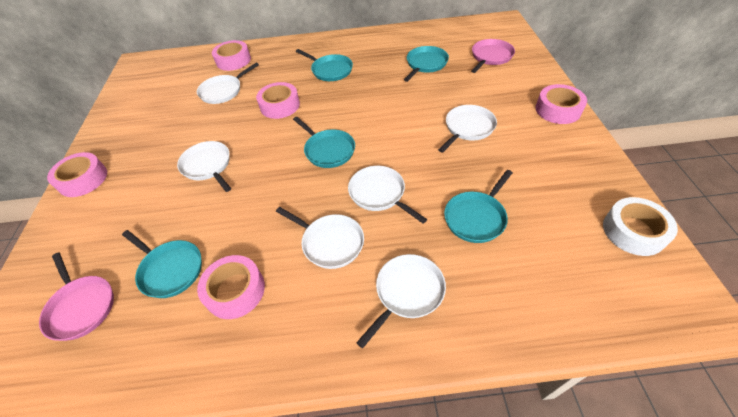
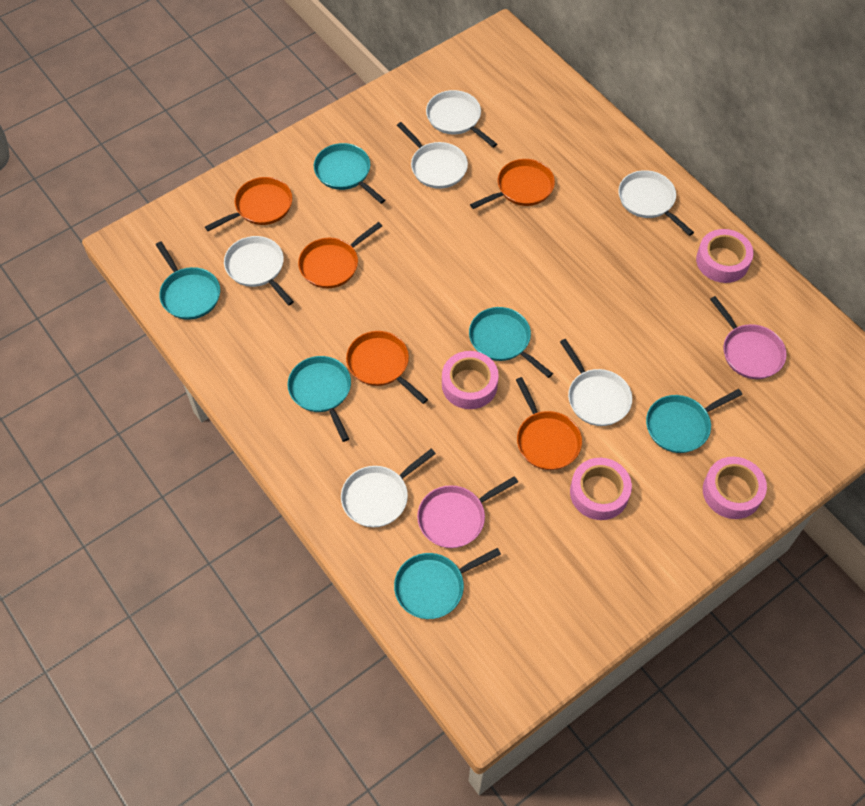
orange pan: 0 -> 5
pink tape: 5 -> 4
turquoise pan: 5 -> 6
white tape: 1 -> 0

